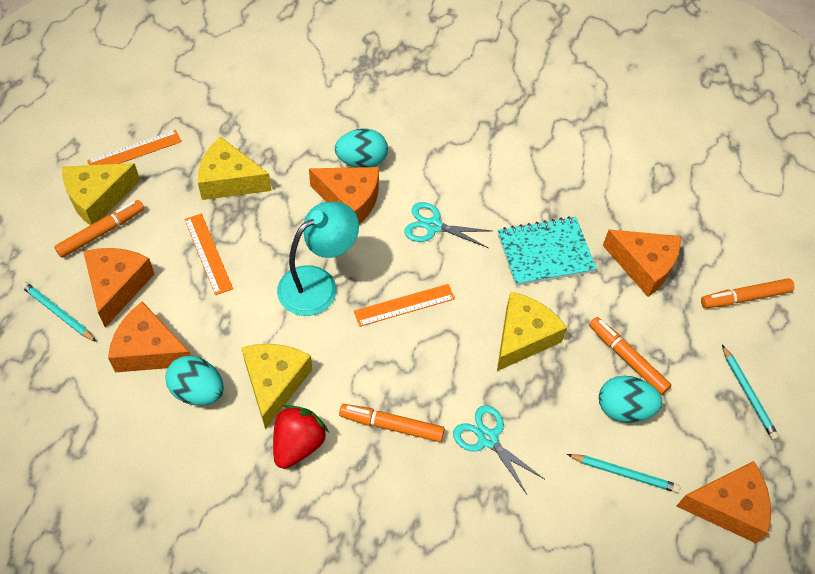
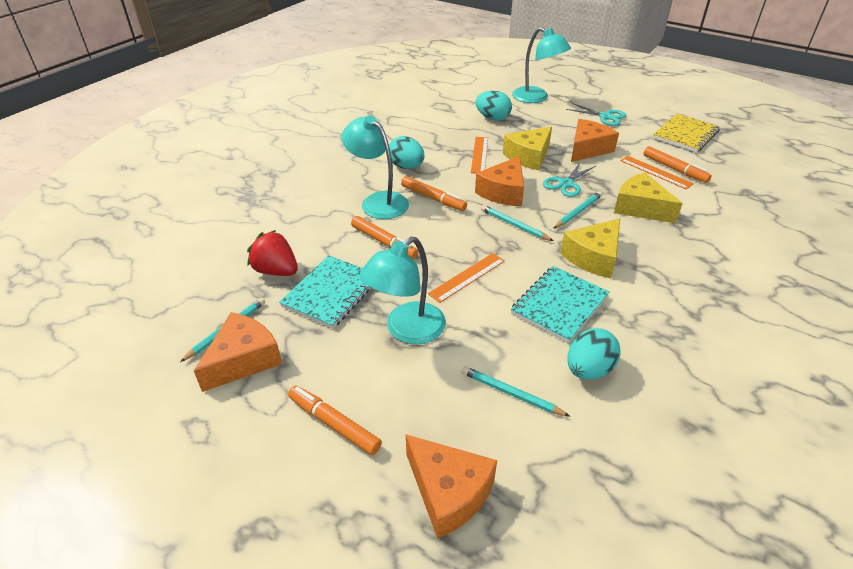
orange cheese: 5 -> 4
turquoise lamp: 1 -> 3
turquoise notebook: 1 -> 2
turquoise pencil: 3 -> 4
yellow cheese: 4 -> 3
yellow notebook: 0 -> 1

